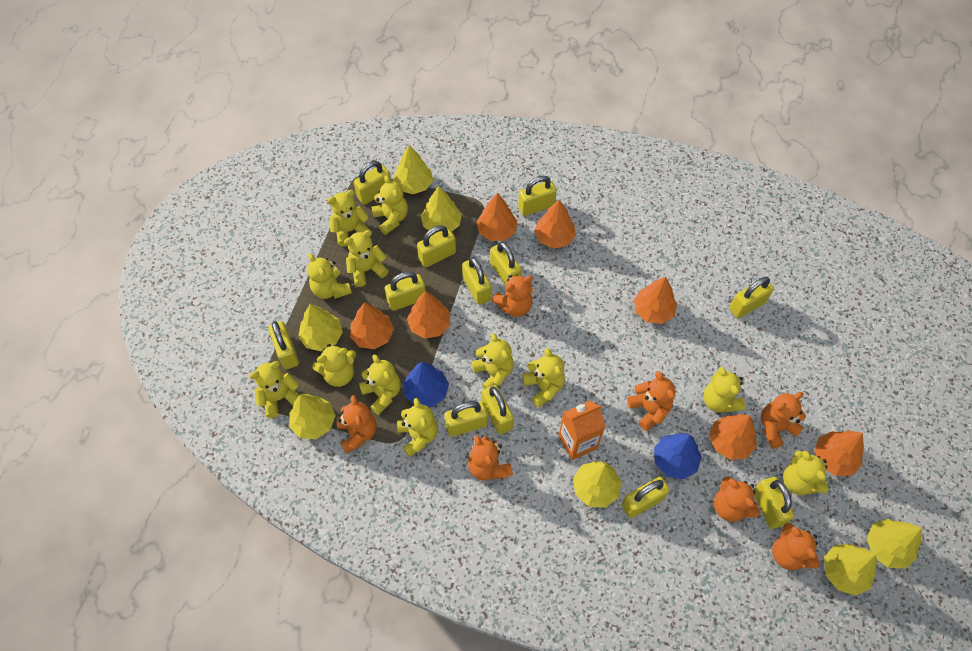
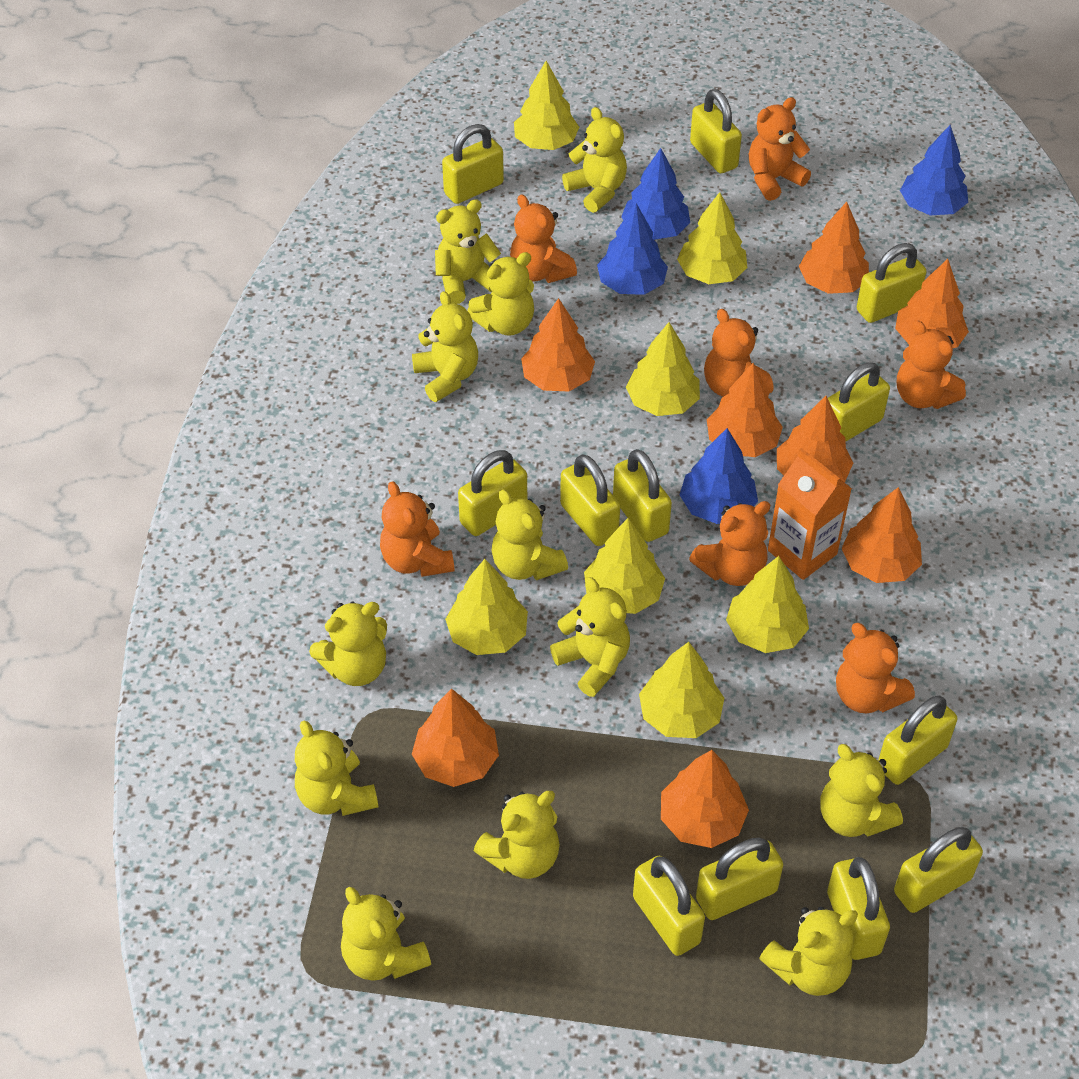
blue tree: 2 -> 4
orange tree: 7 -> 8

